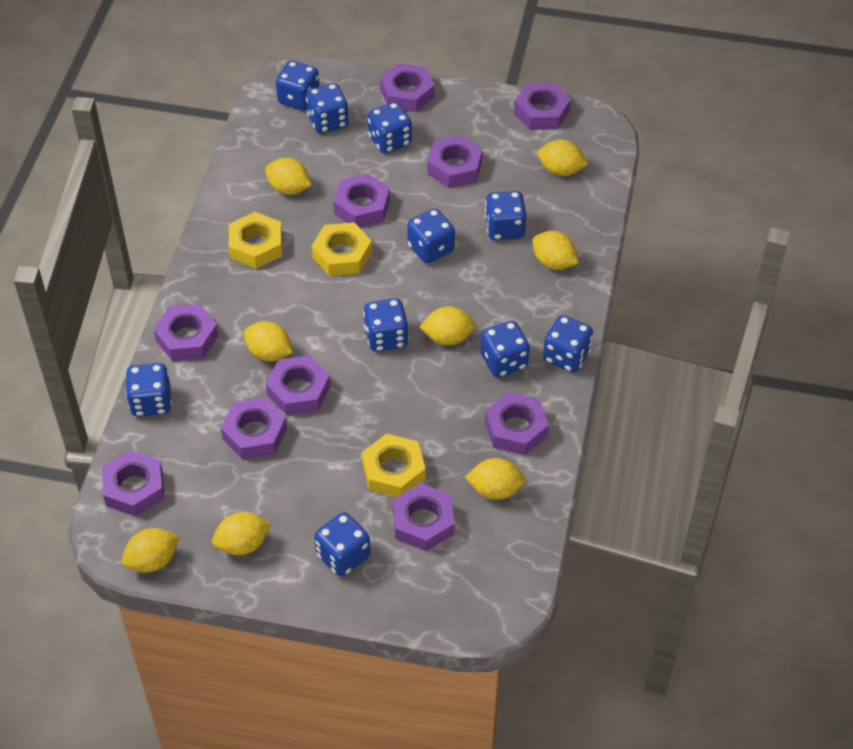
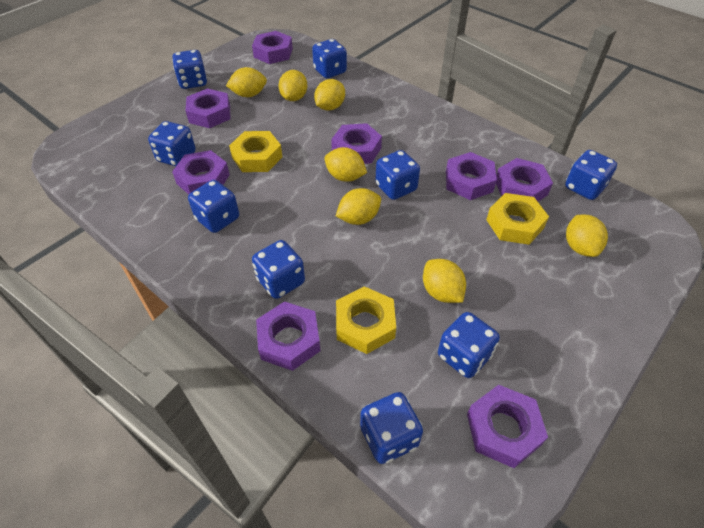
blue dice: 10 -> 9
purple nut: 10 -> 8
yellow lemon: 8 -> 7

